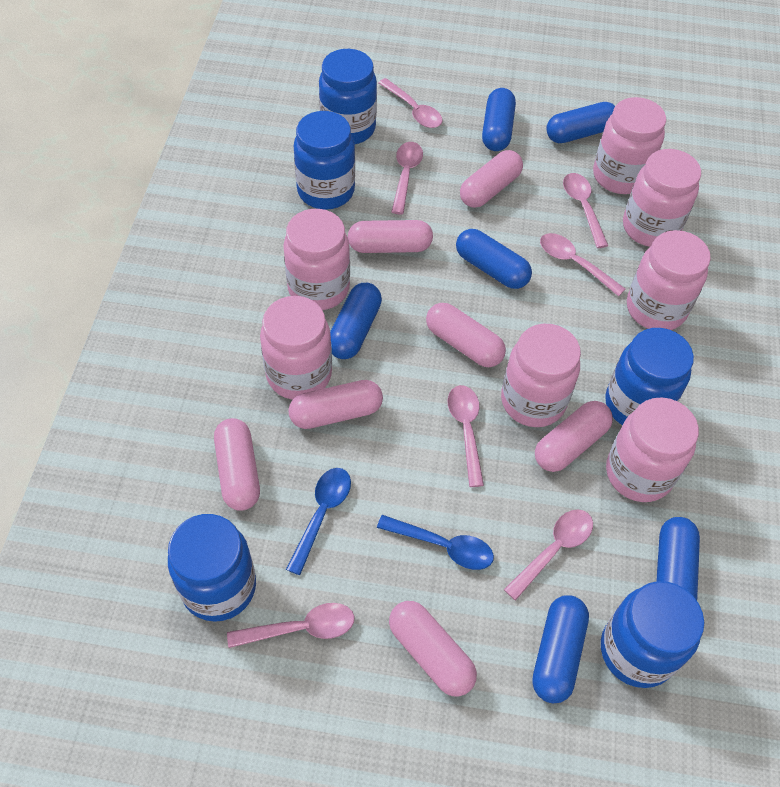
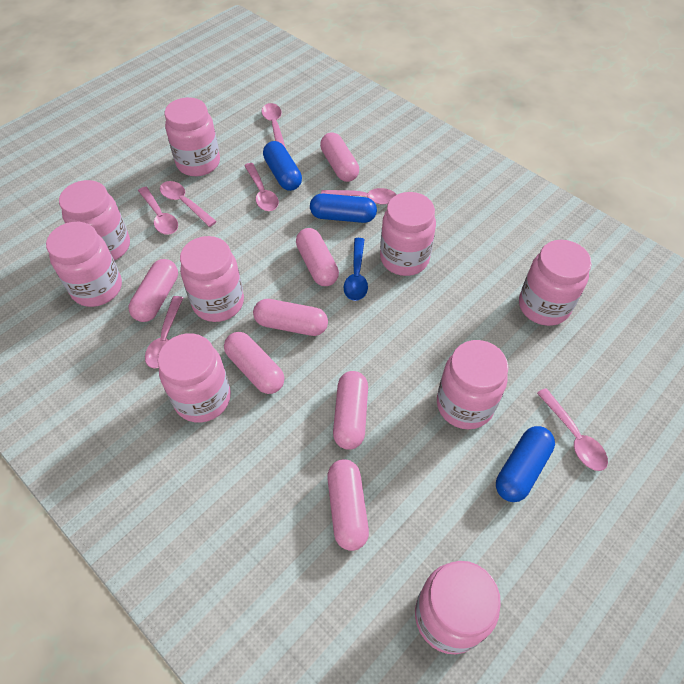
blue capsule: 6 -> 3
blue jar: 5 -> 0
blue spoon: 2 -> 1
pink jar: 7 -> 9

